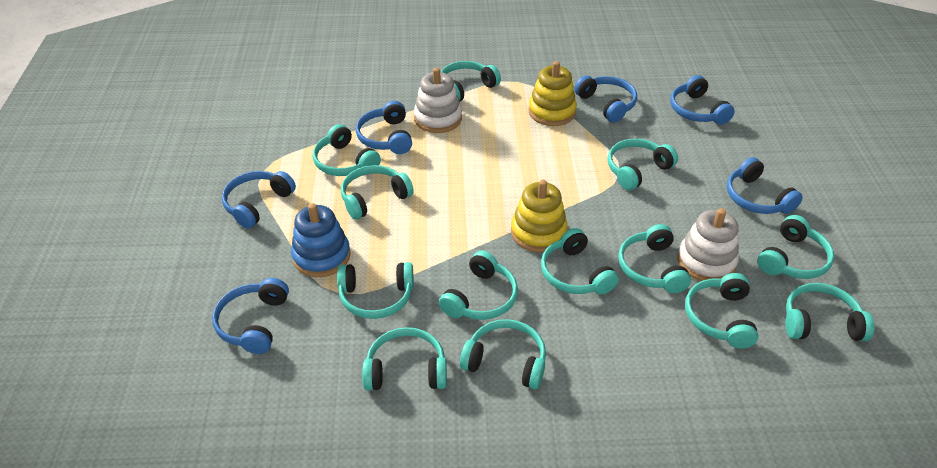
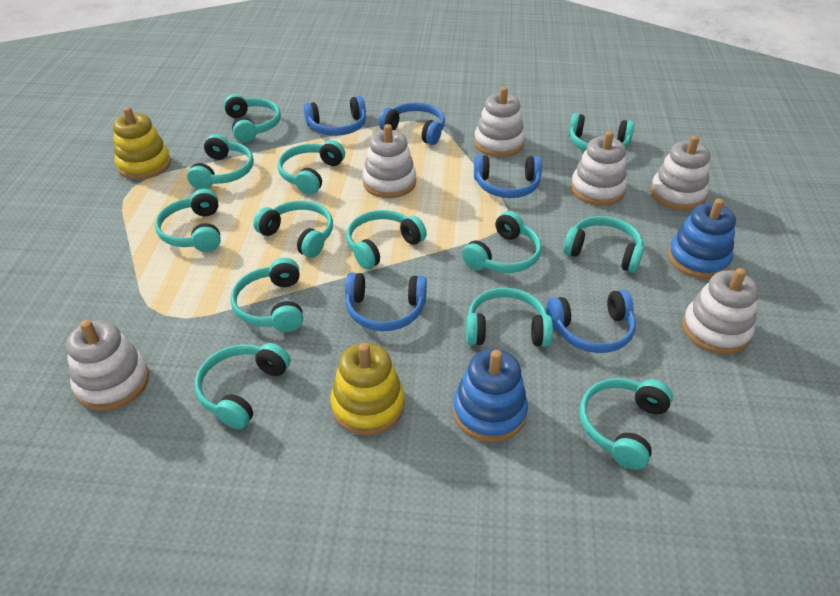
blue headphones: 6 -> 5
blue stacking toy: 1 -> 2
white stacking toy: 2 -> 6

